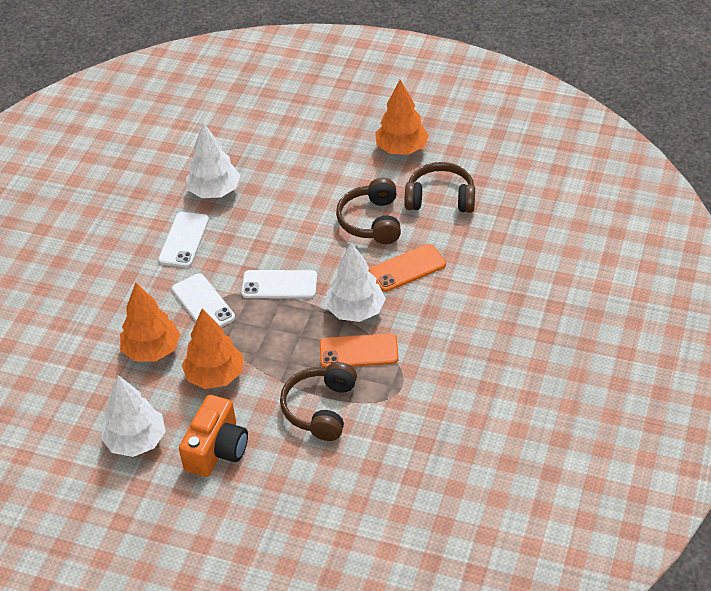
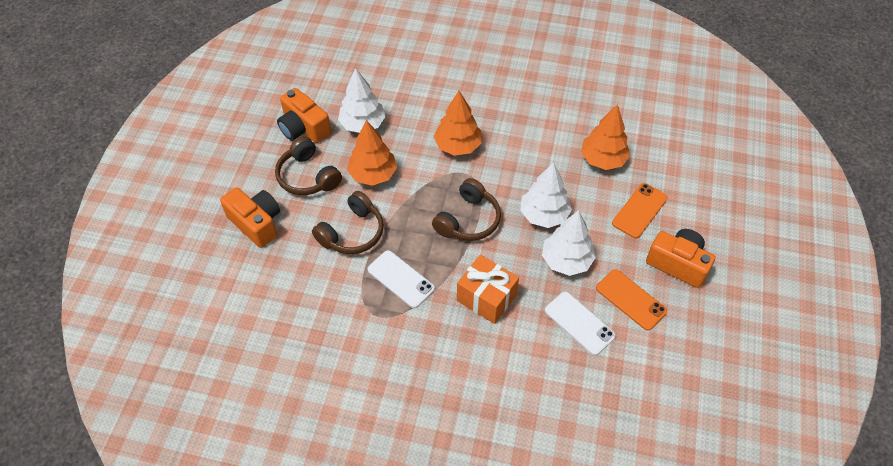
orange camera: 1 -> 3
orange gift: 0 -> 1
white phone: 3 -> 2

